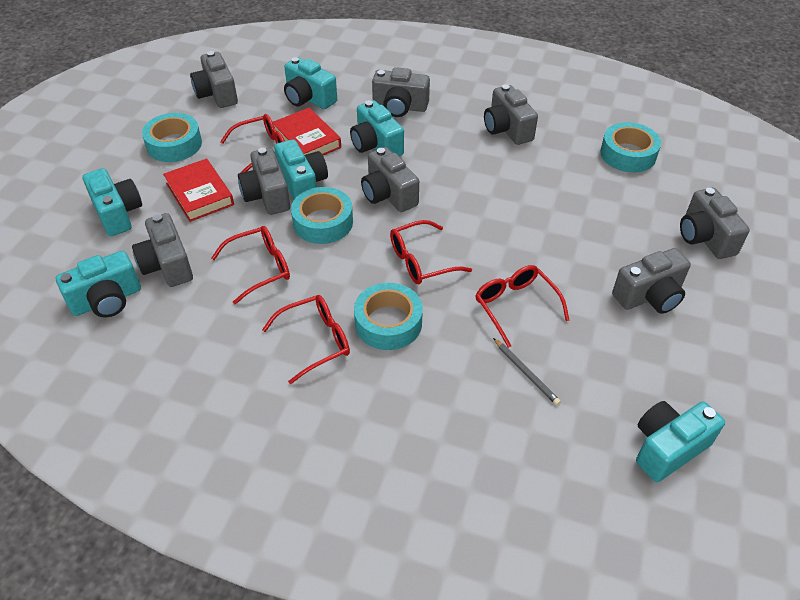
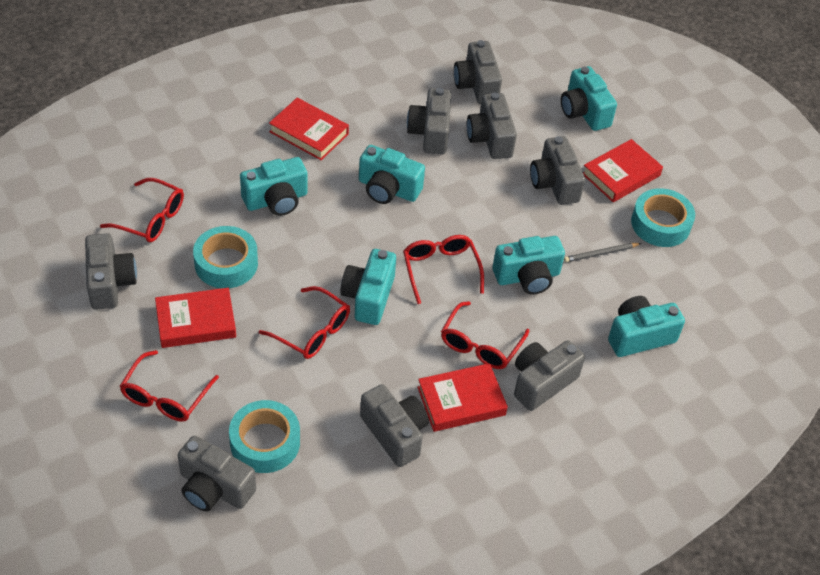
red book: 2 -> 4
turquoise tape: 4 -> 3

